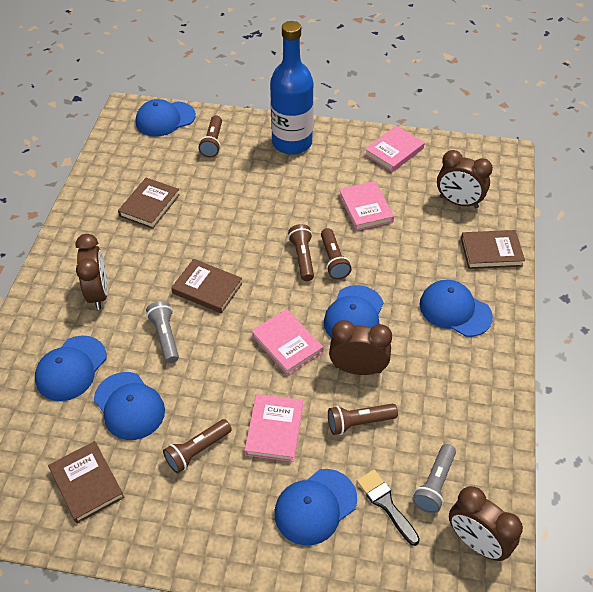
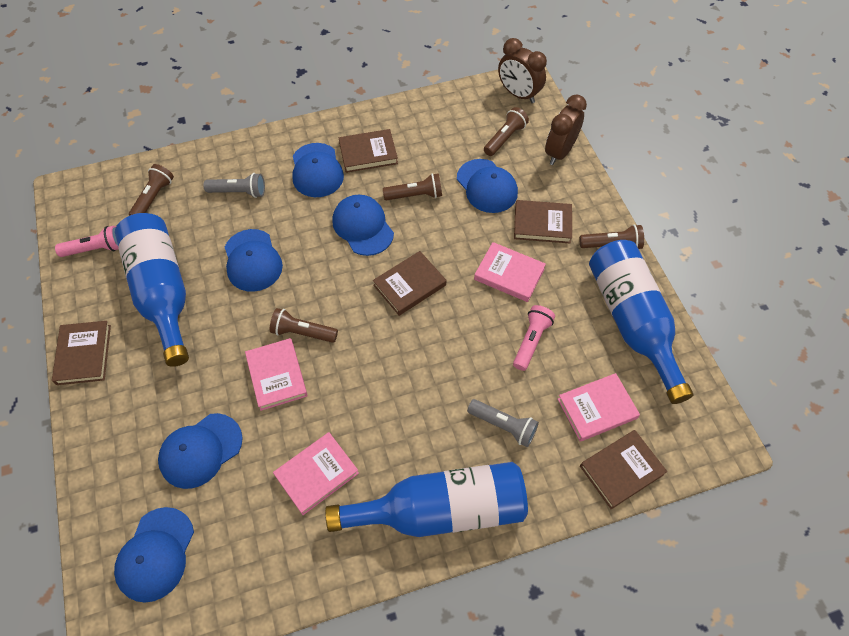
black brush: 1 -> 0
blue bottle: 1 -> 3
brown book: 4 -> 5
brown clock: 4 -> 2
pink flashlight: 0 -> 2

